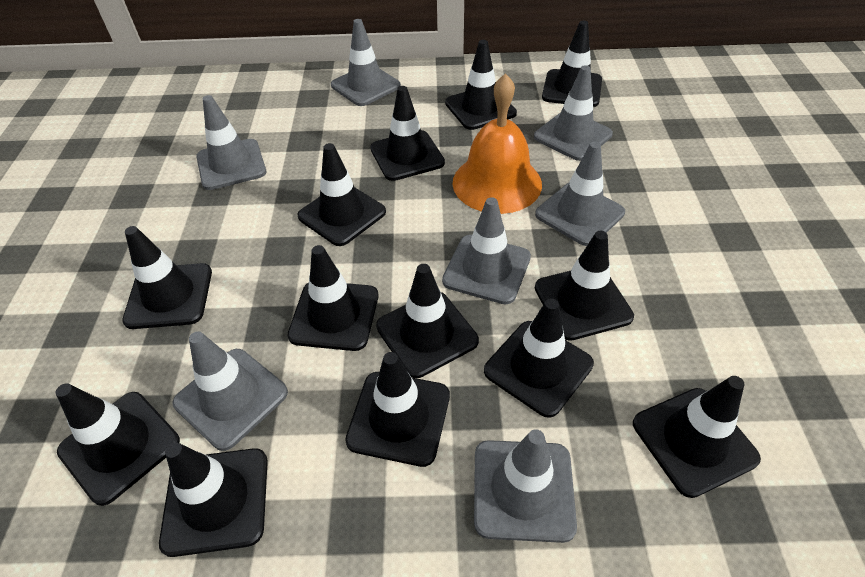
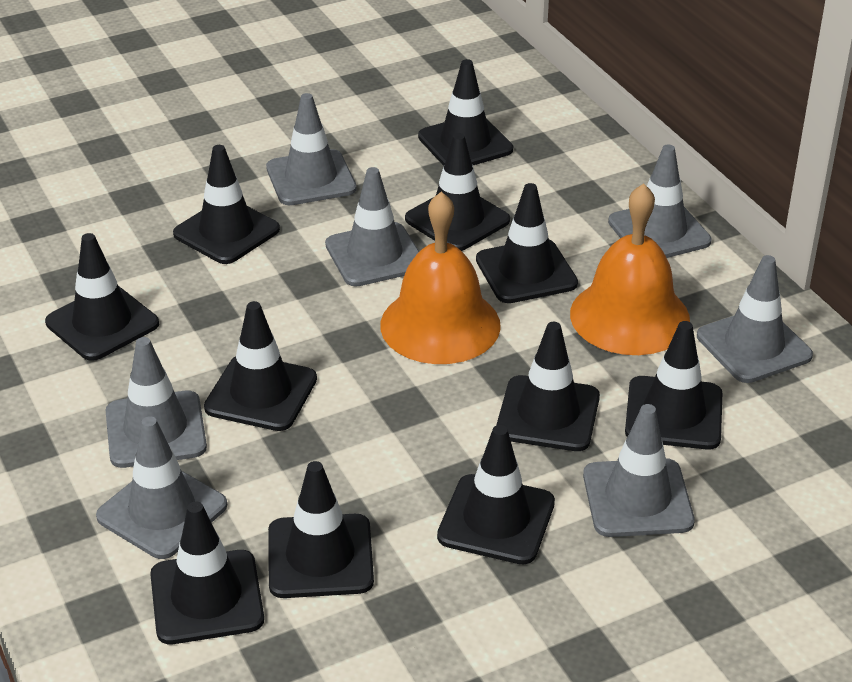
black traffic cone: 13 -> 11
orange bell: 1 -> 2

